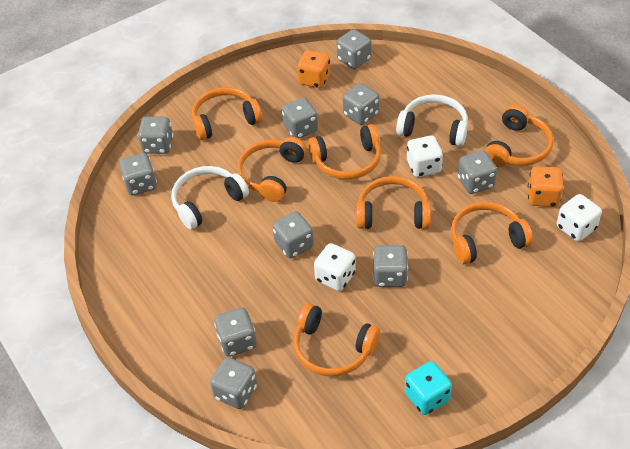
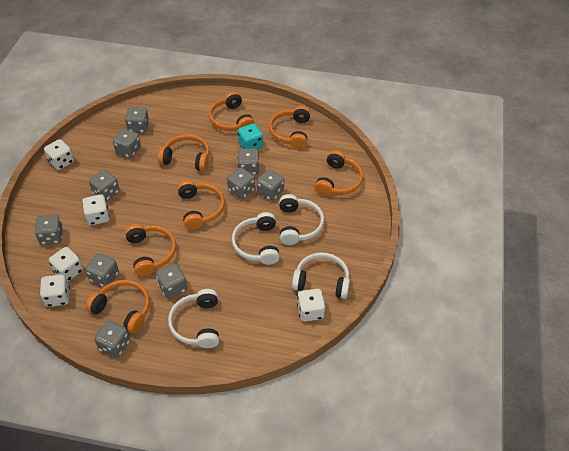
orange dice: 2 -> 0
white dice: 3 -> 5
white headphones: 2 -> 4

